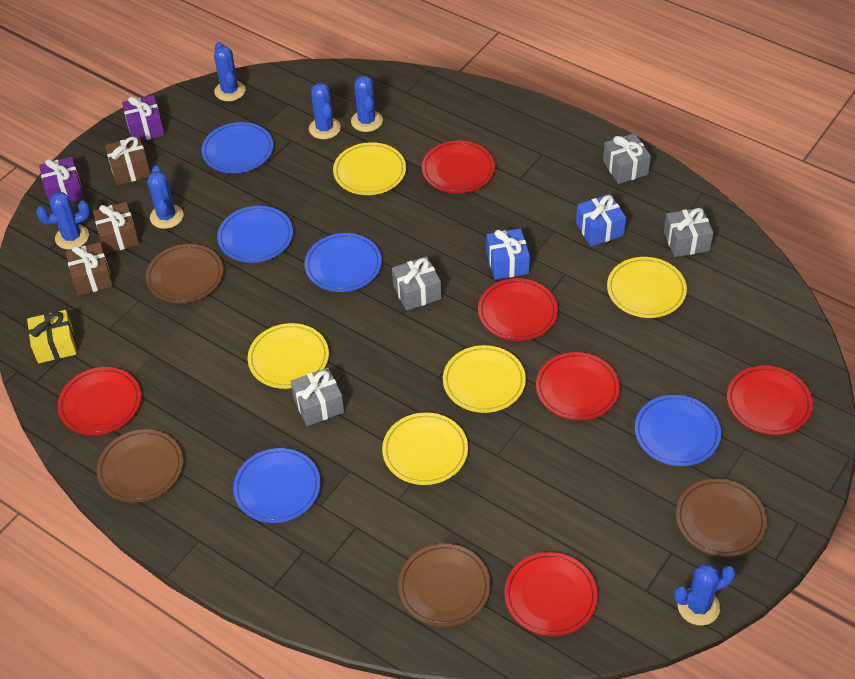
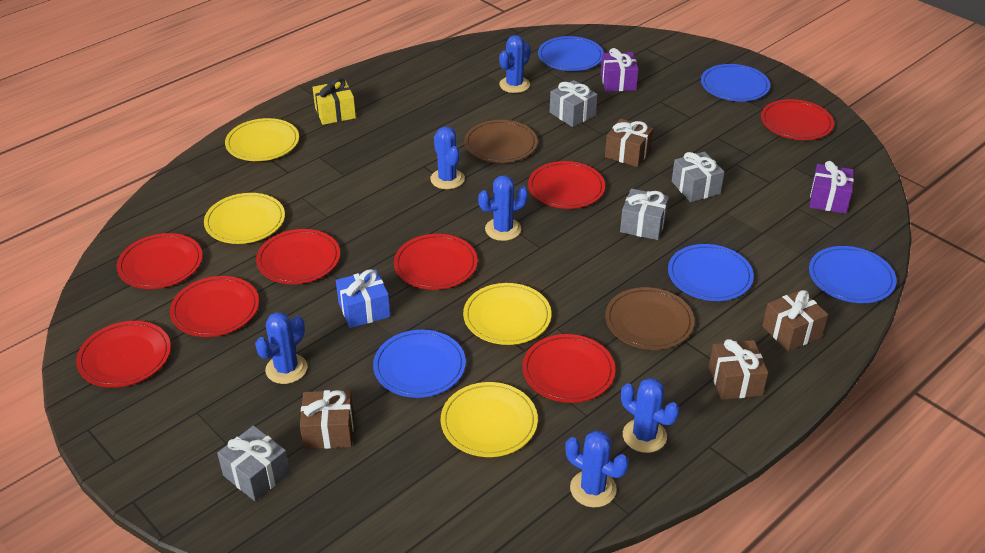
blue gift: 2 -> 1
brown gift: 3 -> 4
brown plate: 4 -> 2
red plate: 6 -> 8
yellow plate: 5 -> 4

